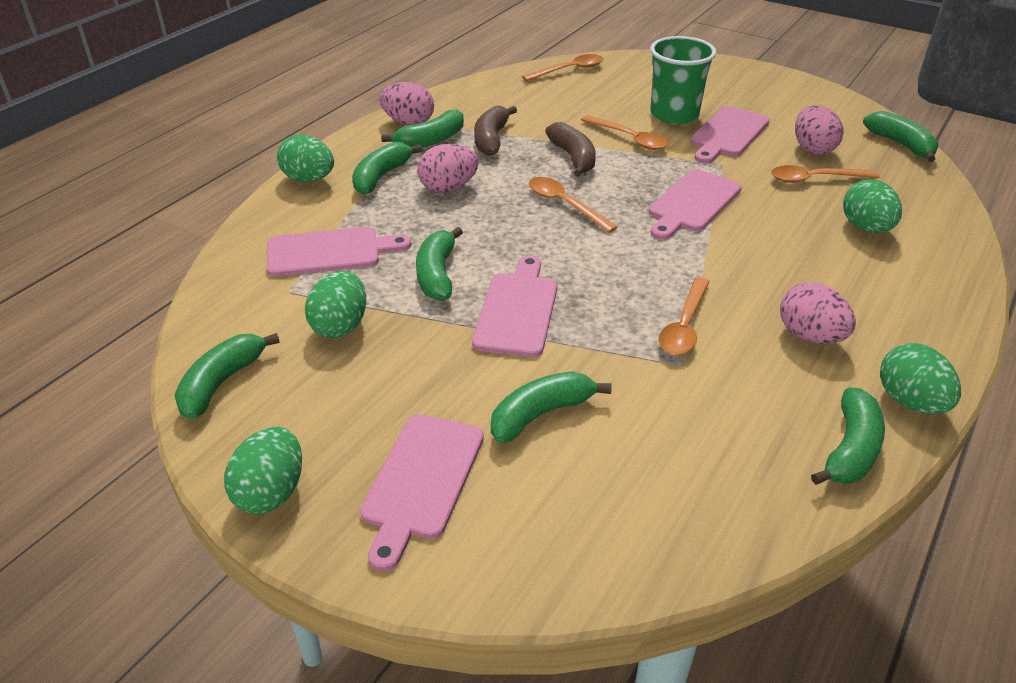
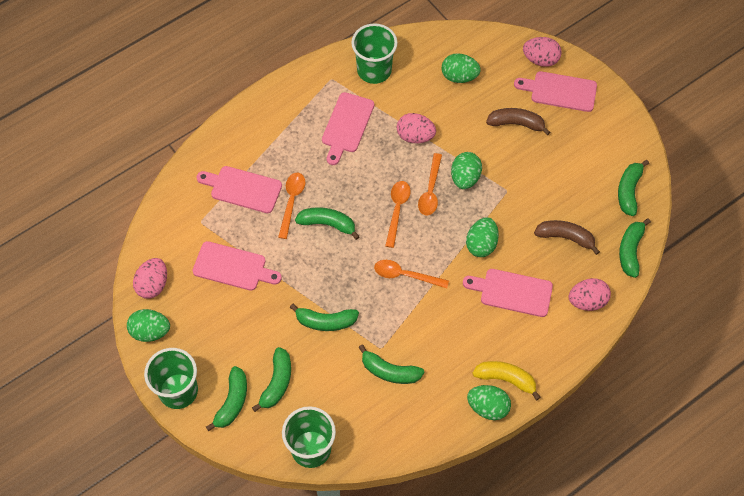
green cup: 1 -> 3
orange spoon: 5 -> 4
yellow banana: 0 -> 1

